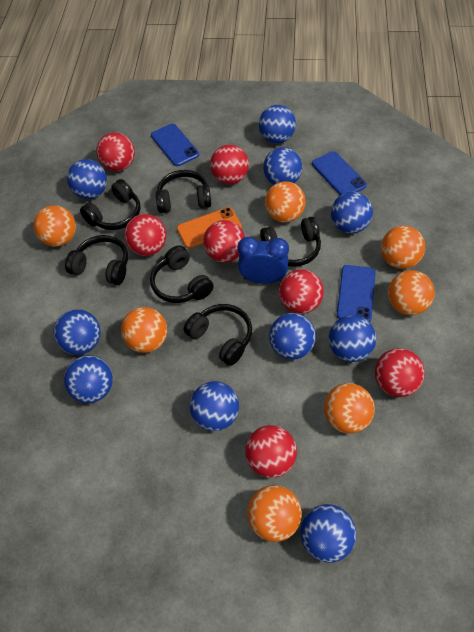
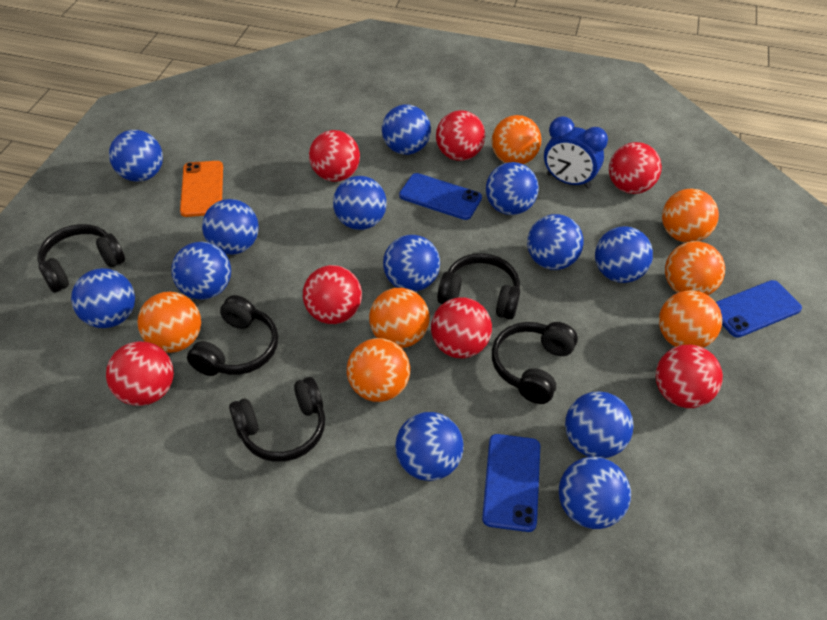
black headphones: 6 -> 5
blue ball: 10 -> 13

